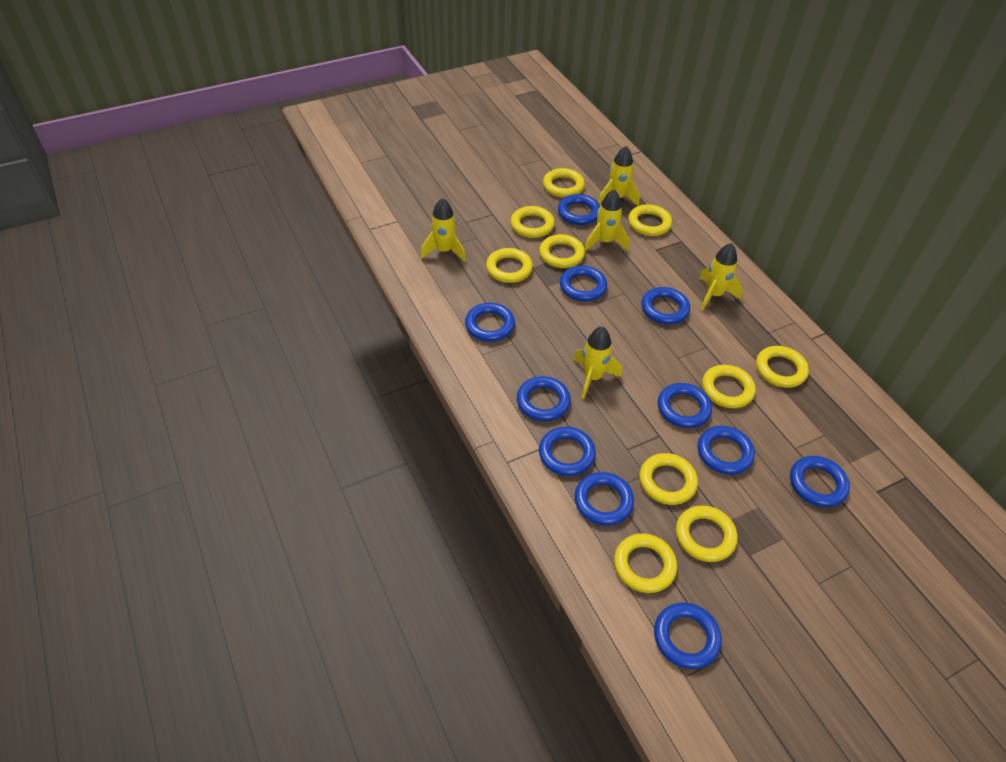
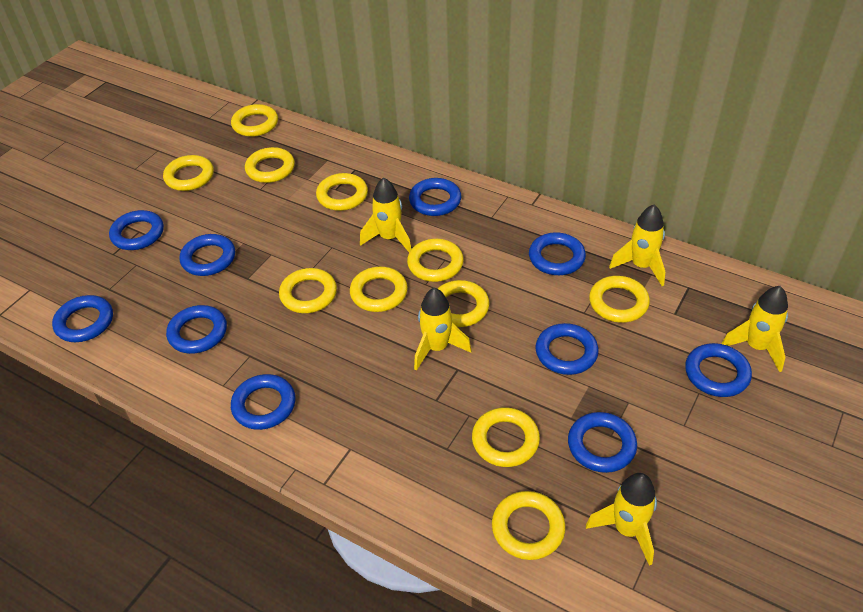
blue ring: 11 -> 10
yellow ring: 10 -> 11

